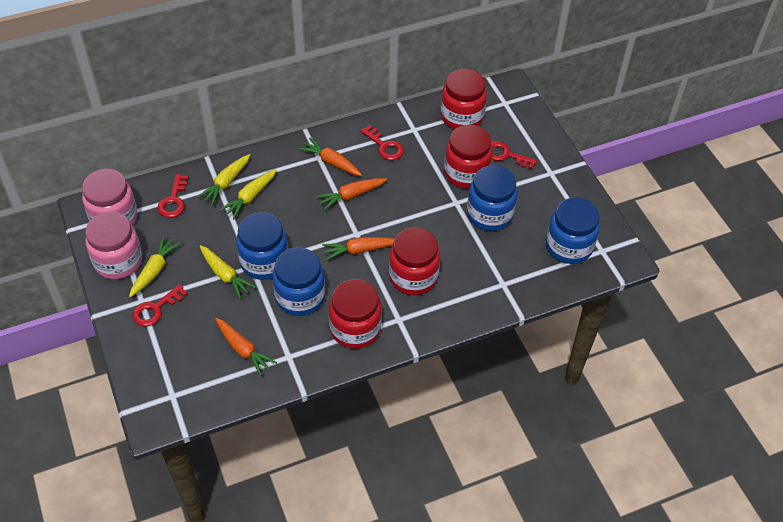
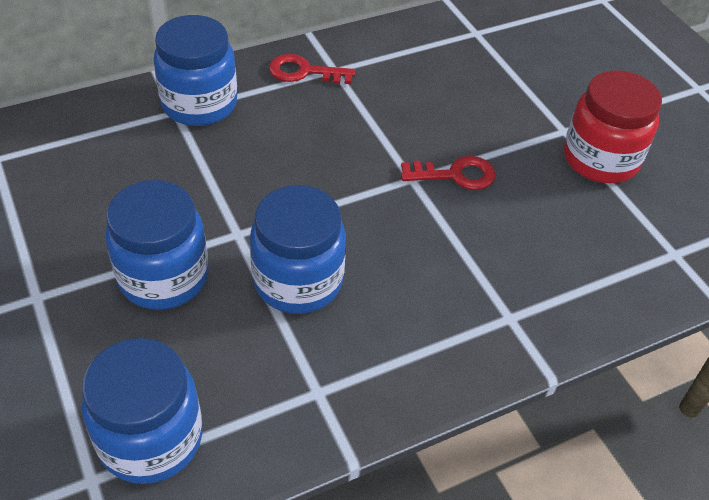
orange carrot: 4 -> 0
pink jar: 2 -> 0
red jar: 4 -> 1
red key: 4 -> 2
yellow carrot: 4 -> 0

